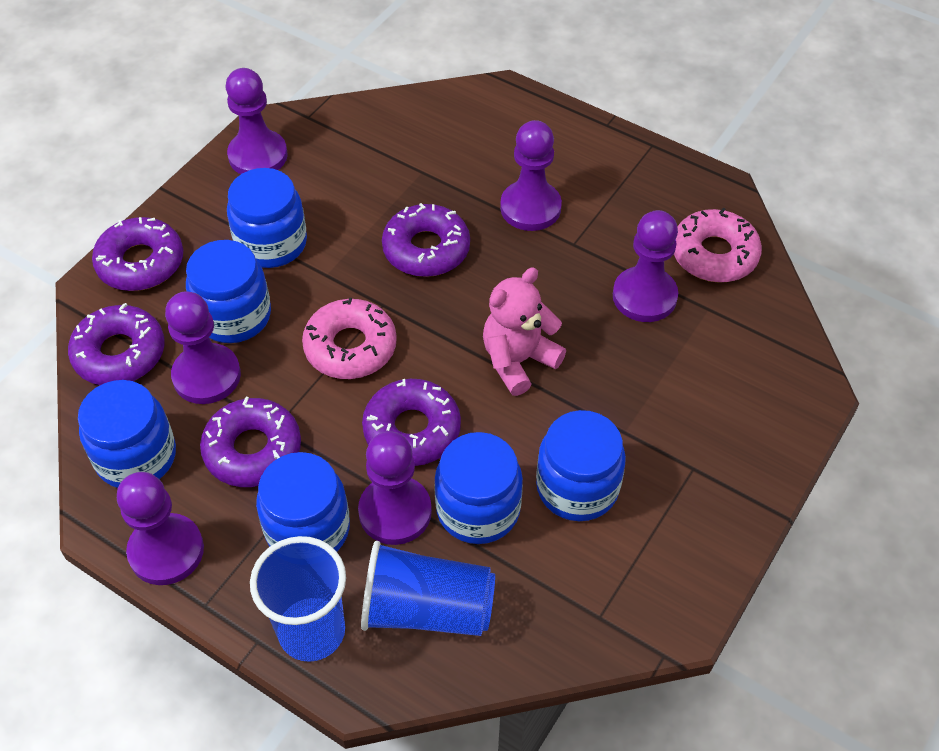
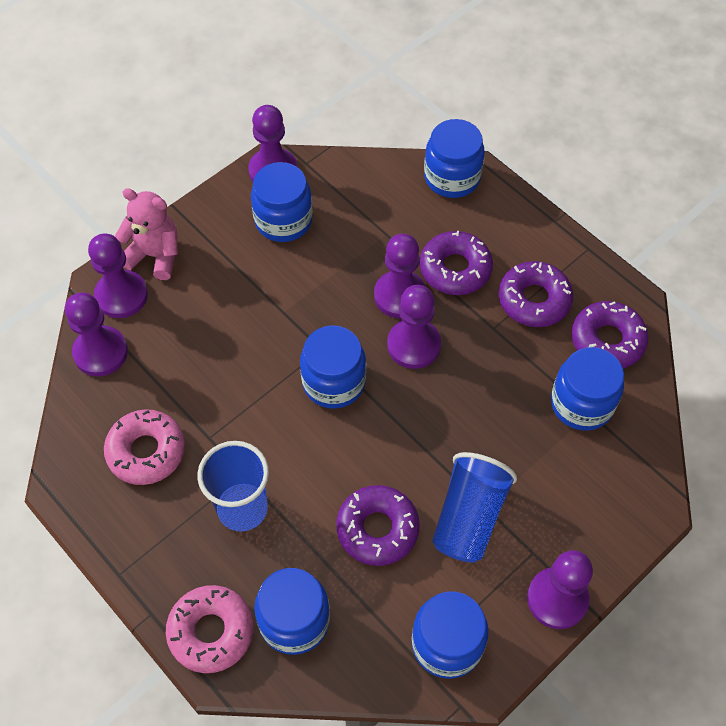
purple donut: 5 -> 4

